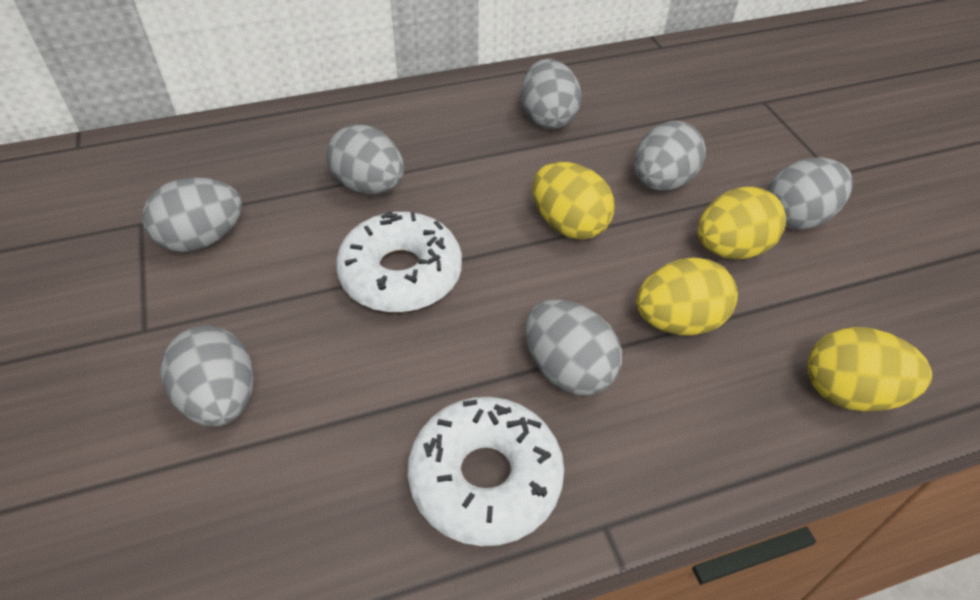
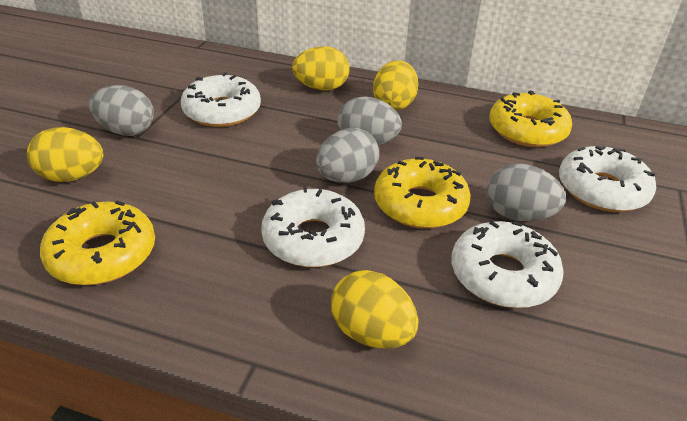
grey egg: 7 -> 4
white donut: 2 -> 4
yellow donut: 0 -> 3

